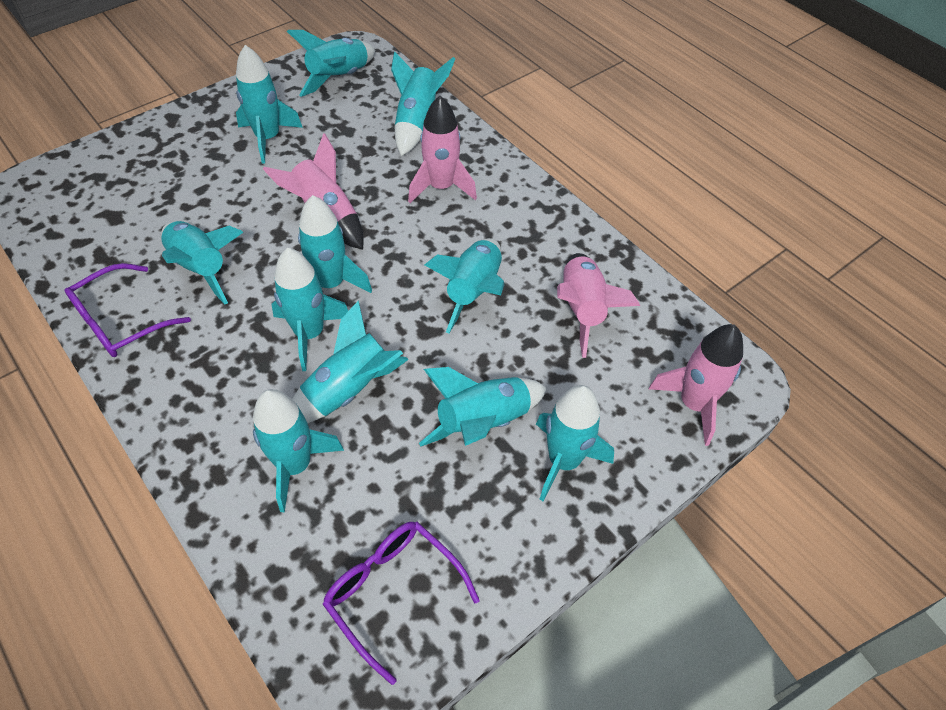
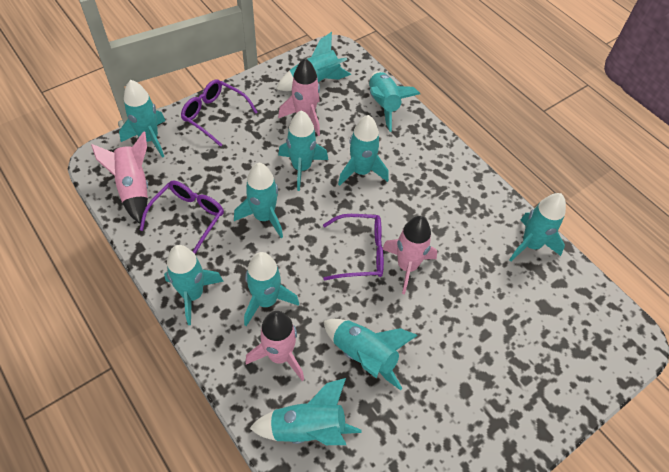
purple glasses: 2 -> 3

